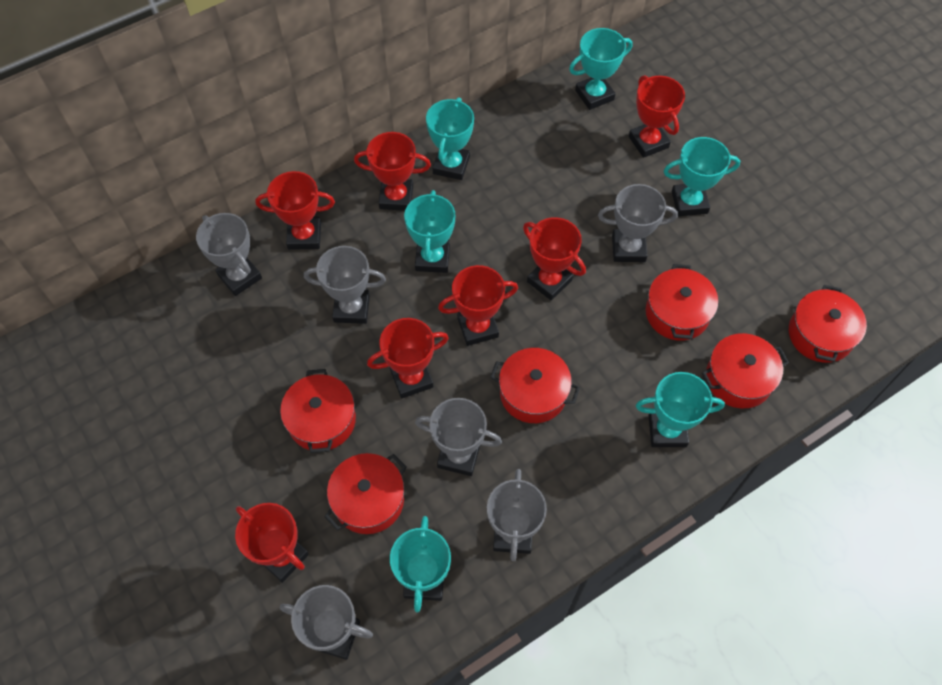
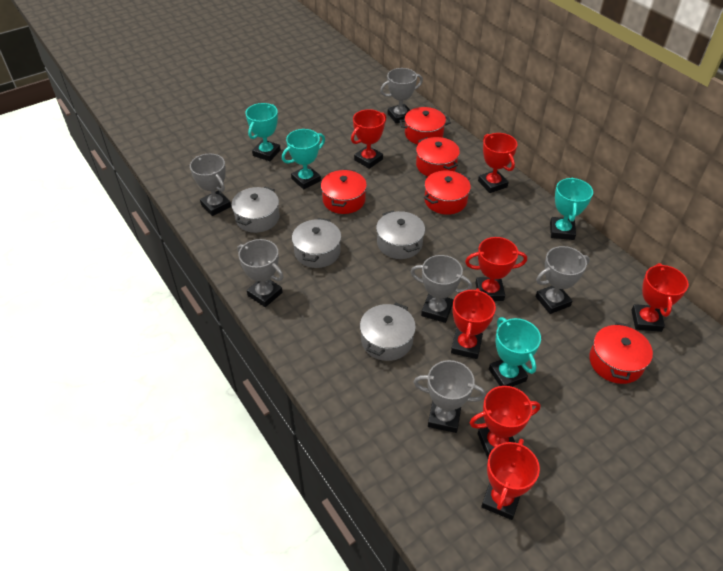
grey pot: 0 -> 4
red pot: 6 -> 5
turquoise trophy: 6 -> 4

